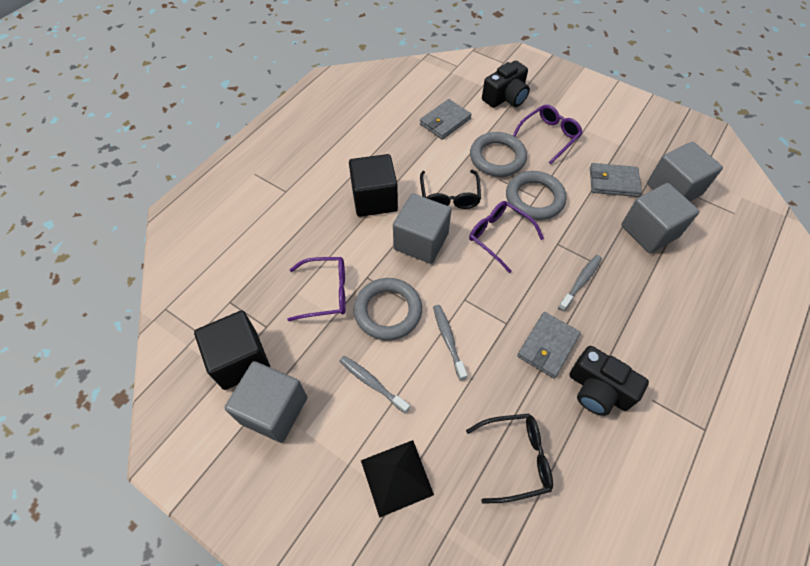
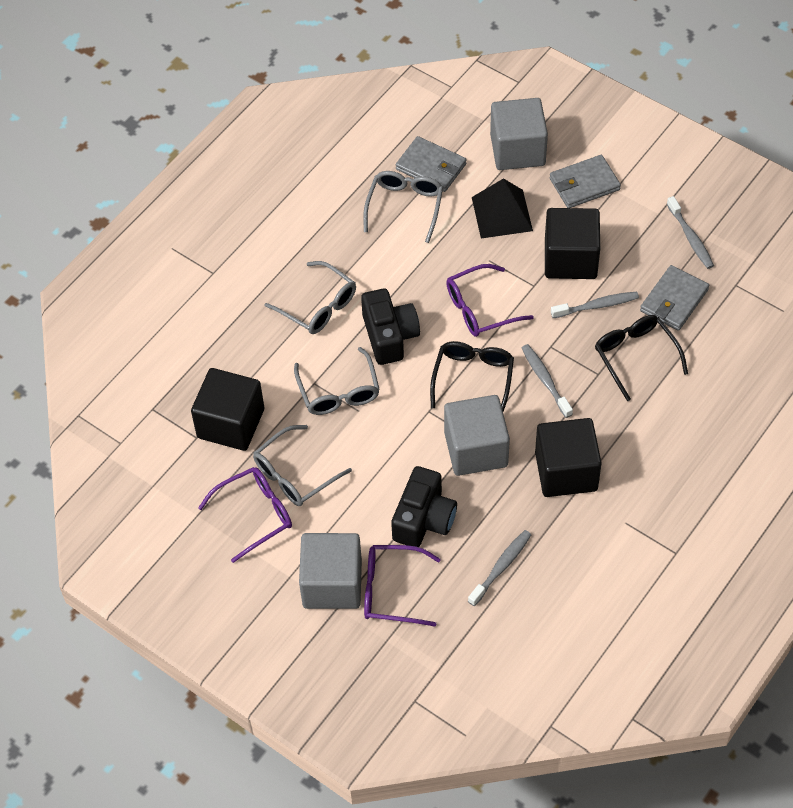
black cube: 2 -> 3
grey cube: 4 -> 3
grey glasses: 0 -> 4
grey ring: 3 -> 0
grey toothbrush: 3 -> 4

